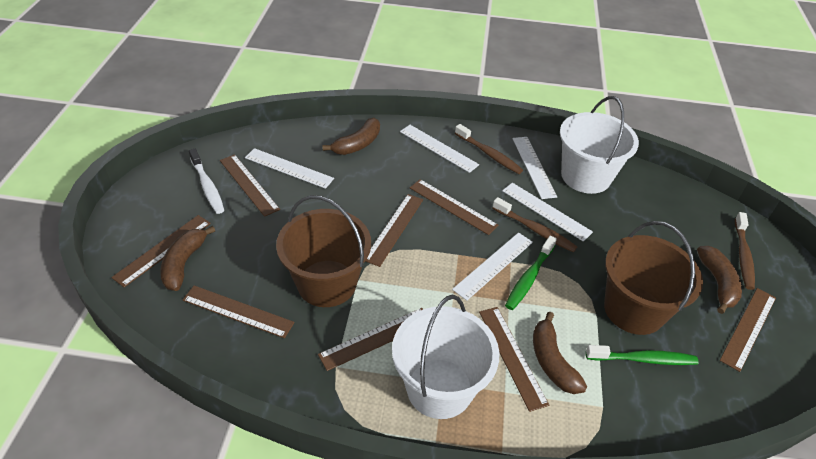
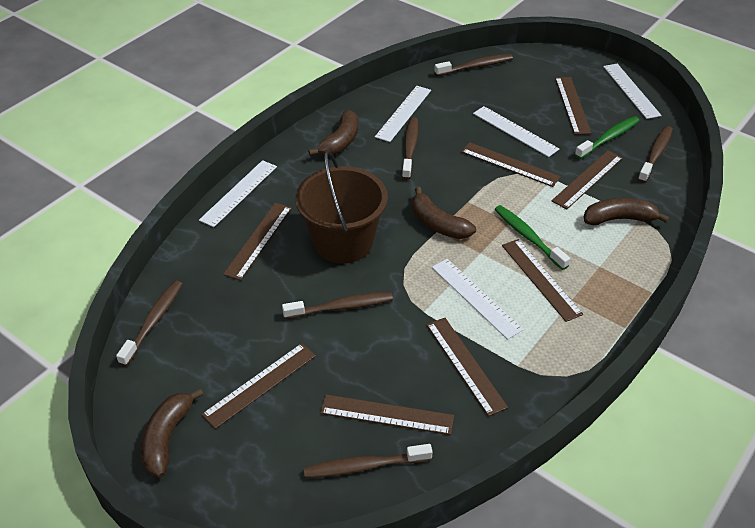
brown bucket: 2 -> 1
brown toothbrush: 3 -> 6
white bucket: 2 -> 0
white toothbrush: 1 -> 0

